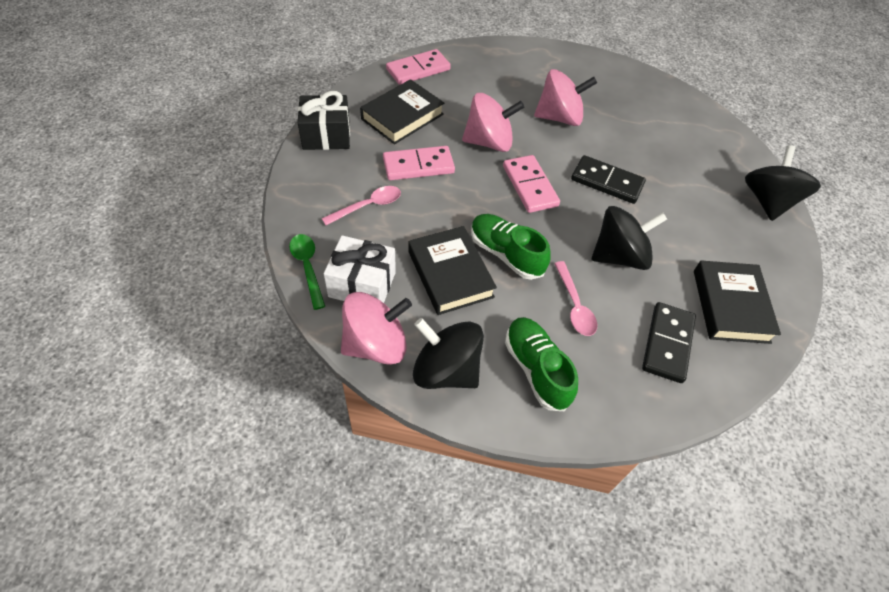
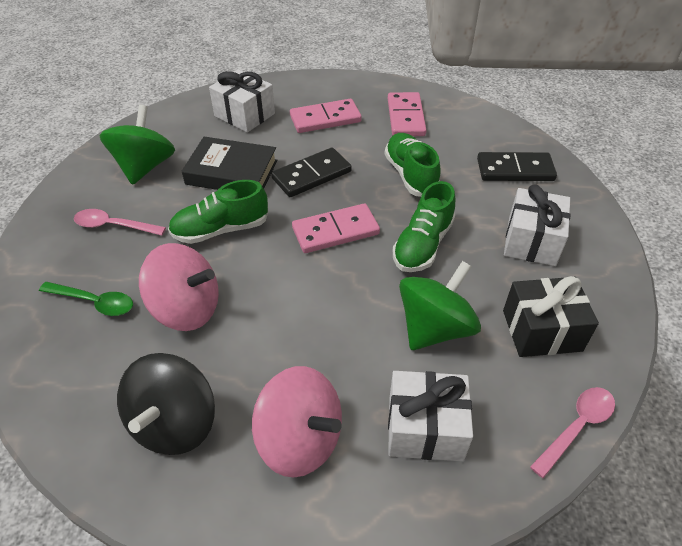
black book: 3 -> 1
black spinning top: 3 -> 1
green shoe: 2 -> 3
green spinning top: 0 -> 2
pink spinning top: 3 -> 2
white gift: 1 -> 3

